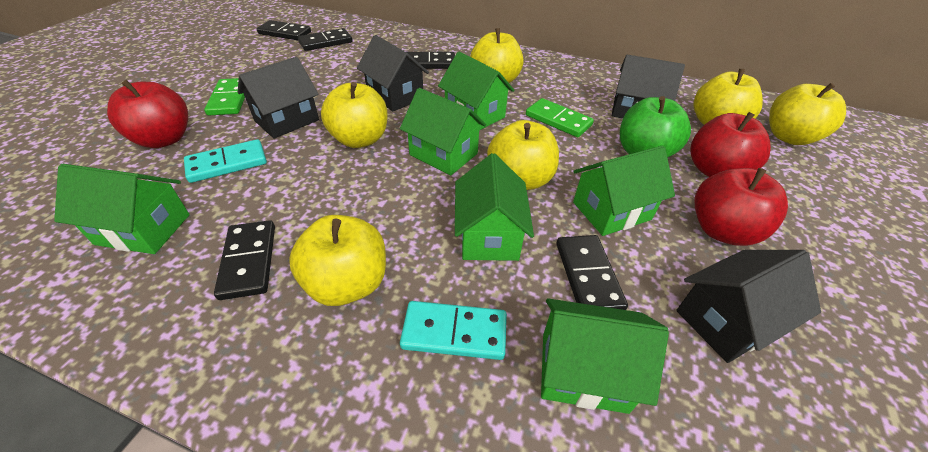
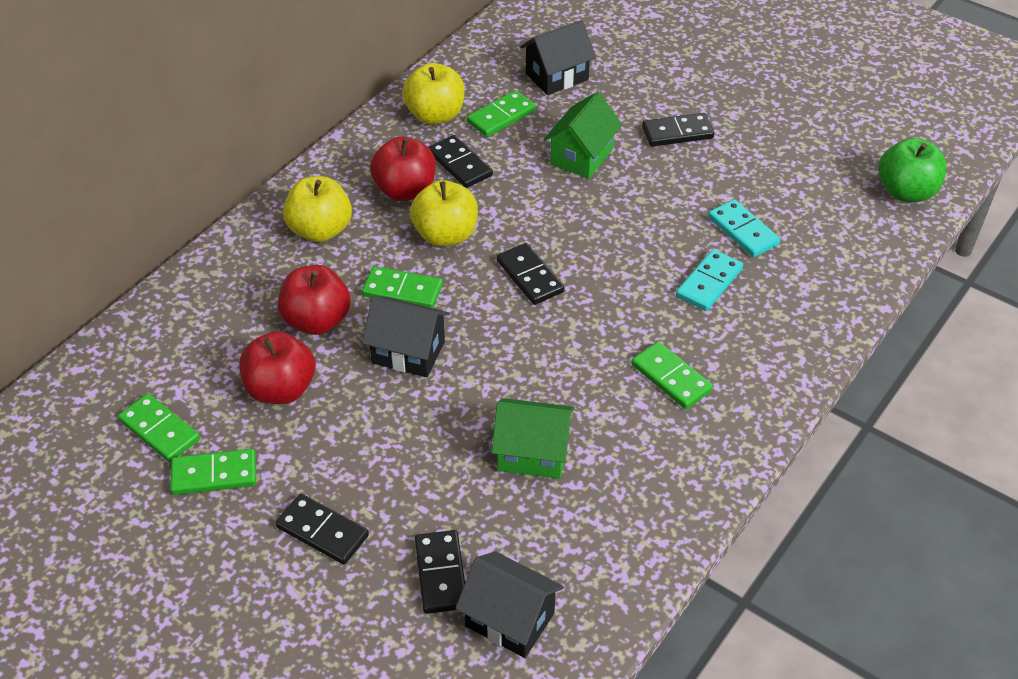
black house: 4 -> 3
green domino: 2 -> 5
green house: 6 -> 2
yellow apple: 6 -> 3

